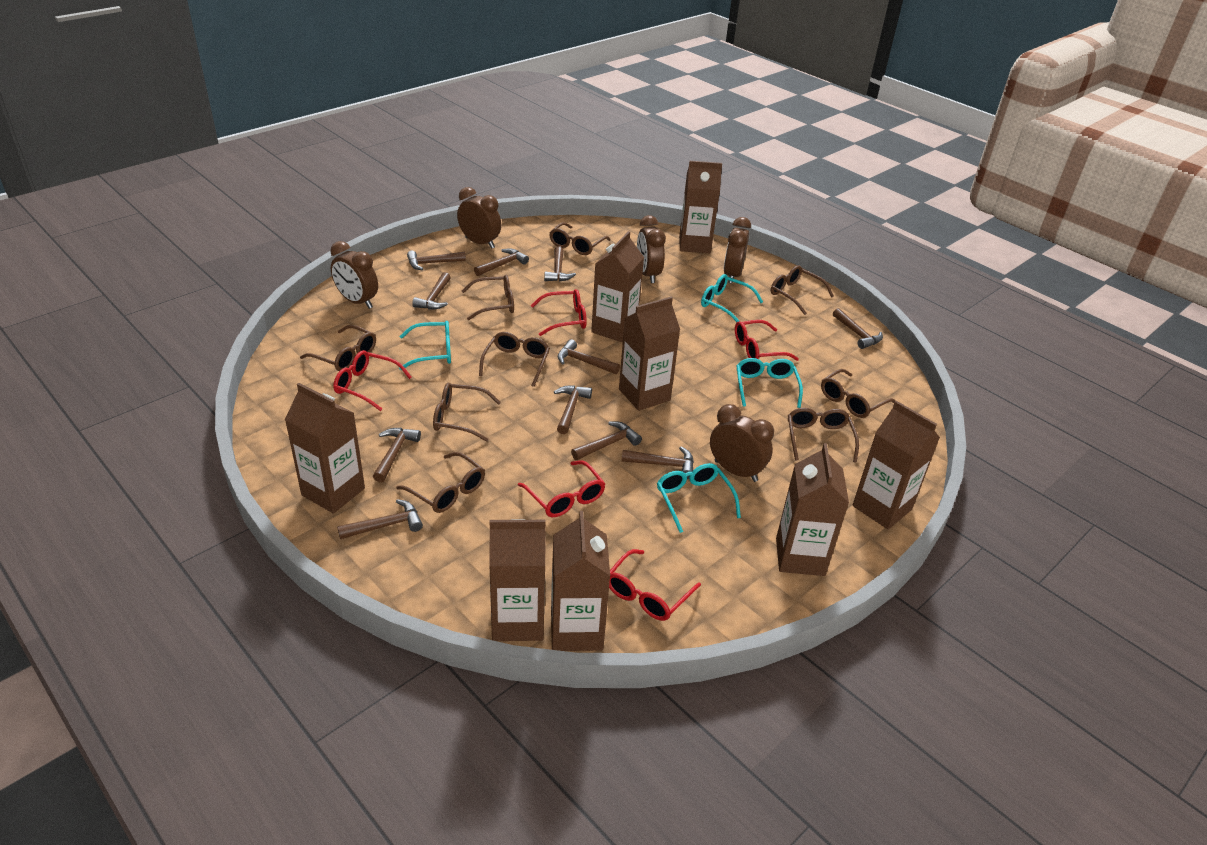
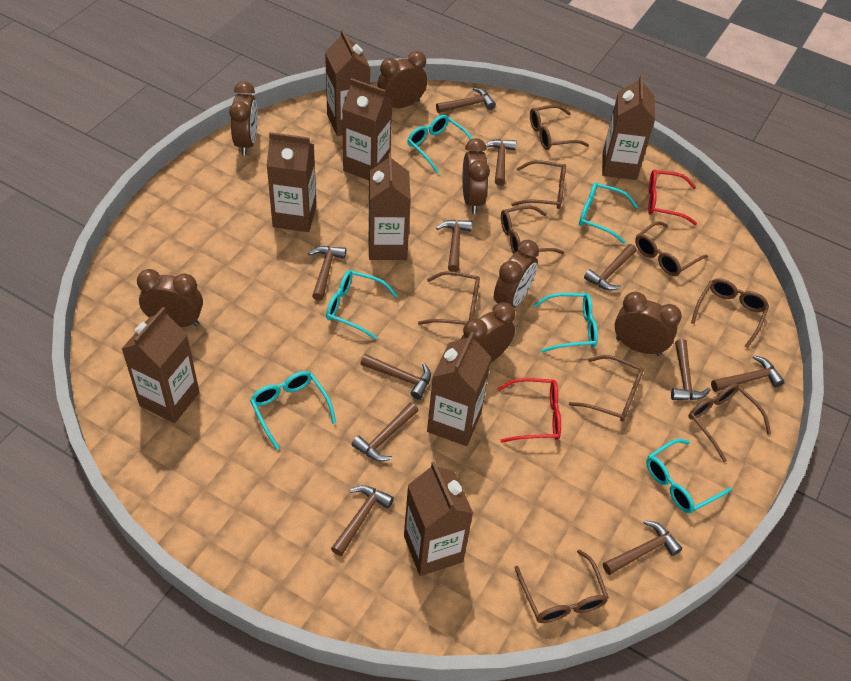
brown clock: 5 -> 7
red glasses: 5 -> 2
turquoise glasses: 4 -> 6

